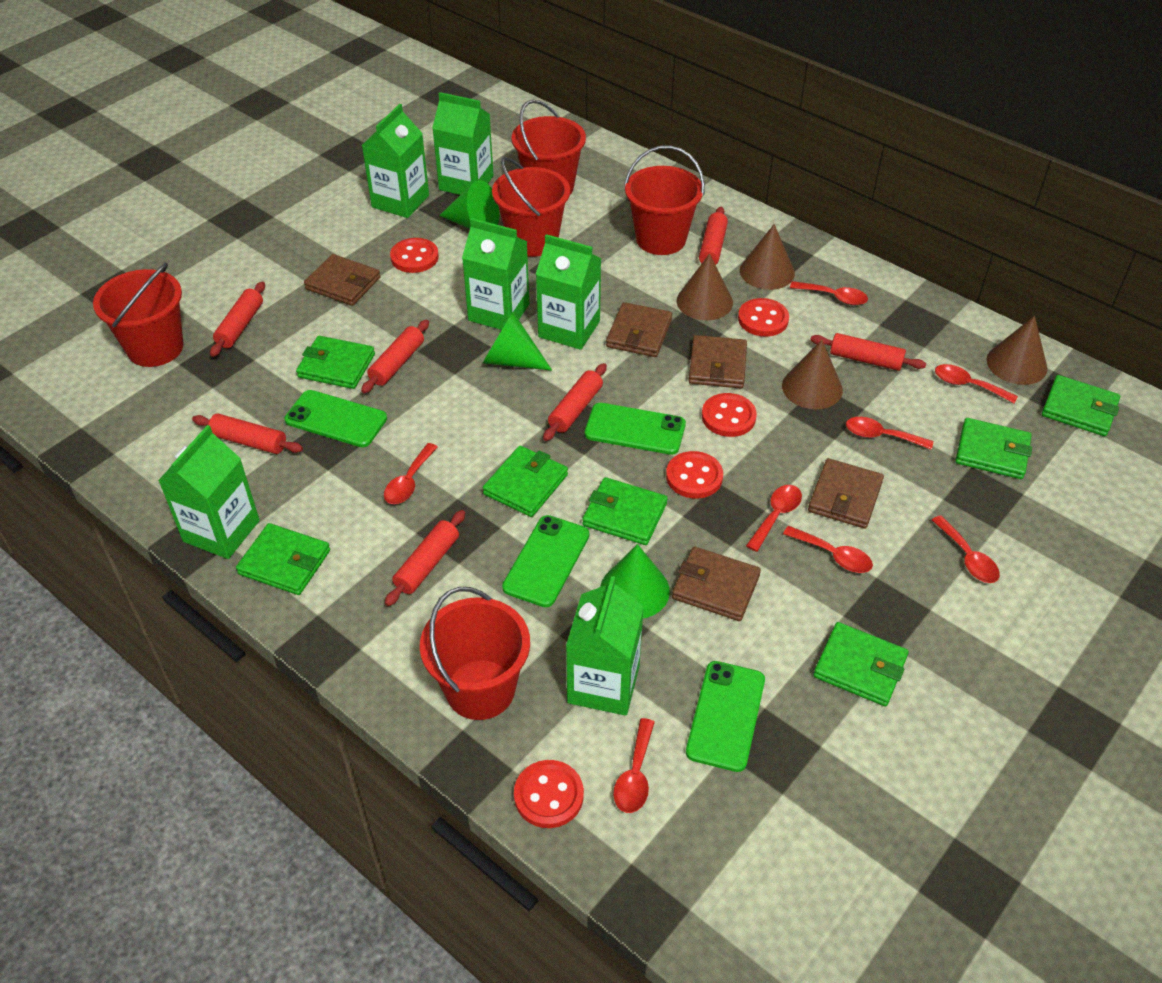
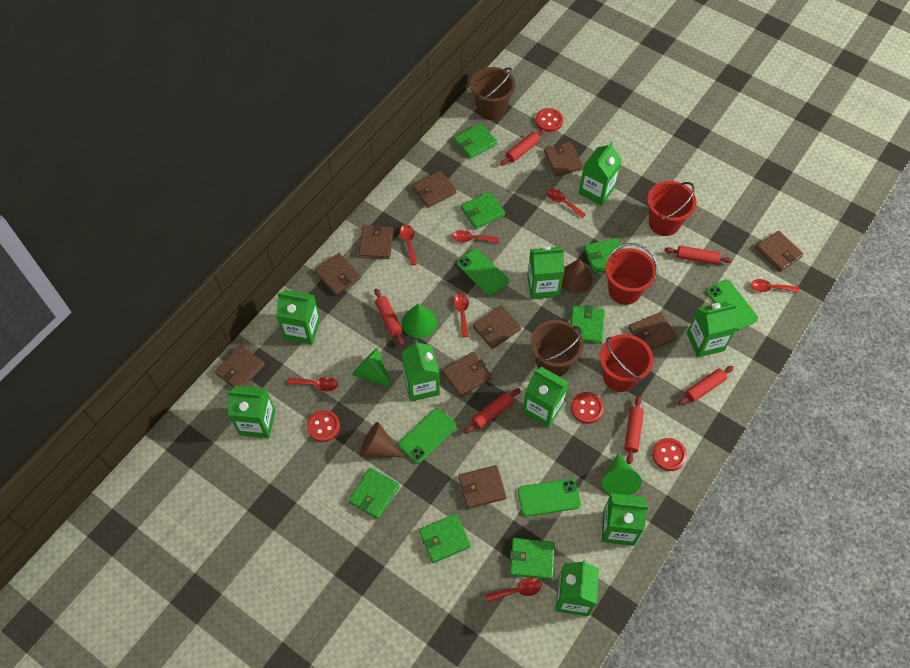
brown bucket: 0 -> 2
brown cone: 4 -> 2
brown wallet: 5 -> 10
green carton: 6 -> 9
red bucket: 5 -> 3
red button: 5 -> 4
red rolling pin: 7 -> 6
red spoon: 8 -> 7

